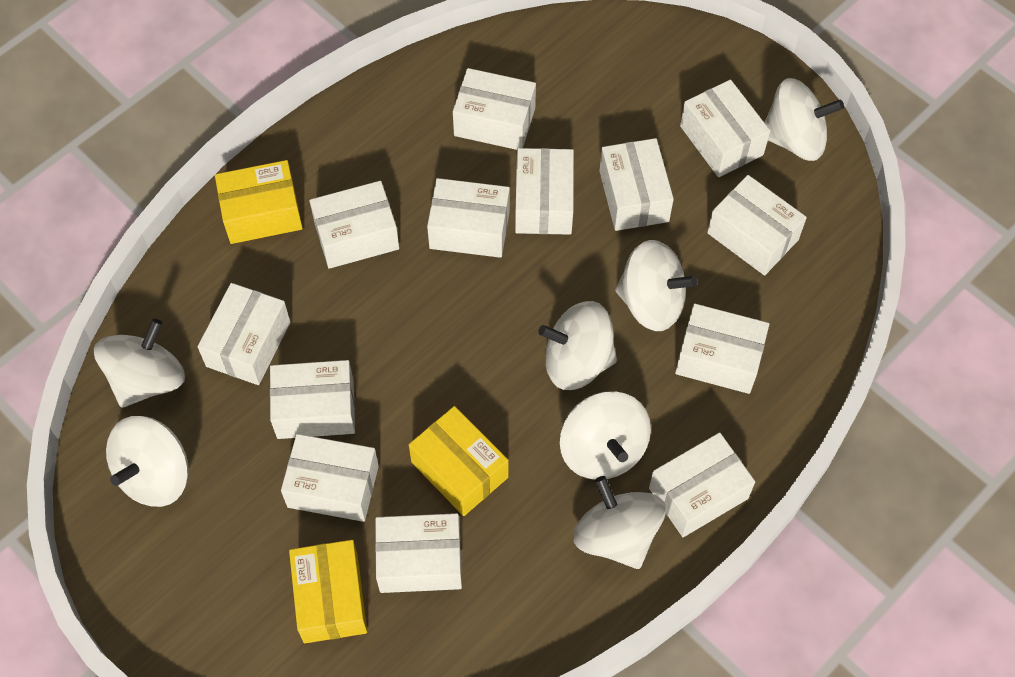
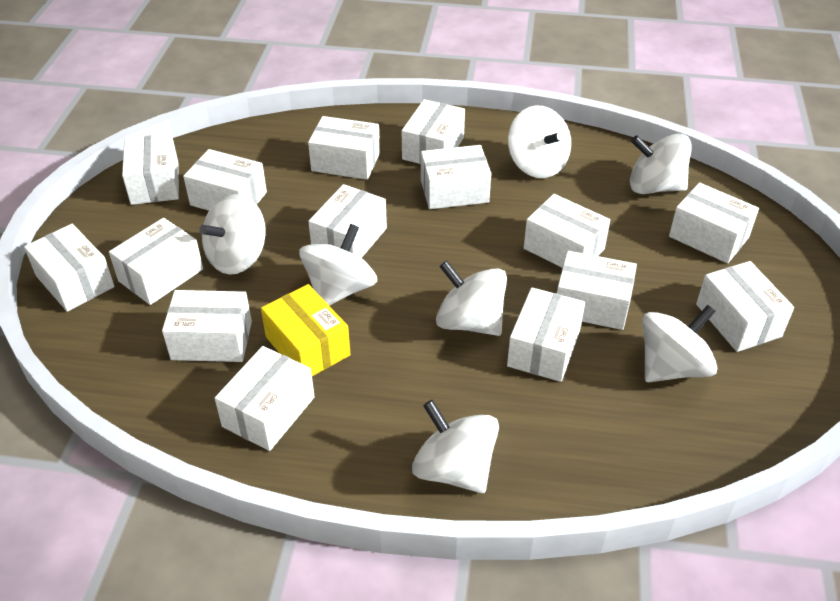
white box: 13 -> 15
yellow box: 3 -> 1

